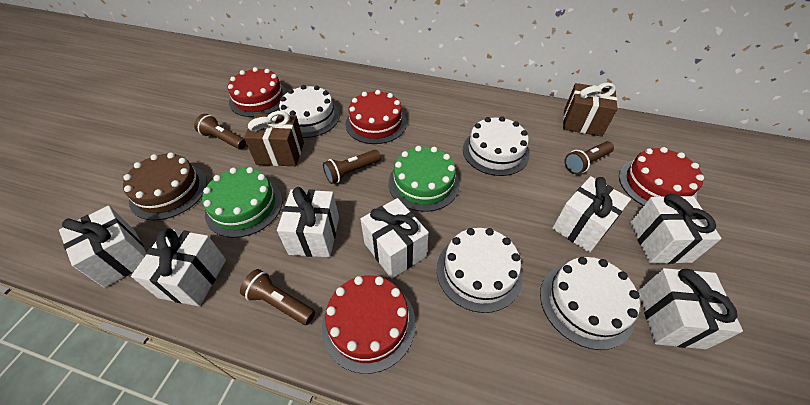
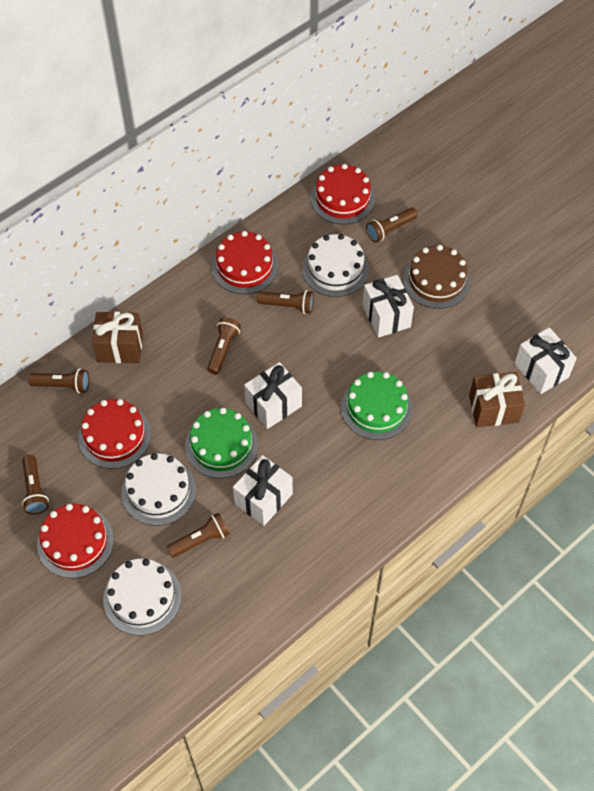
brown flashlight: 4 -> 6
white cake: 4 -> 3
white gift: 7 -> 4

